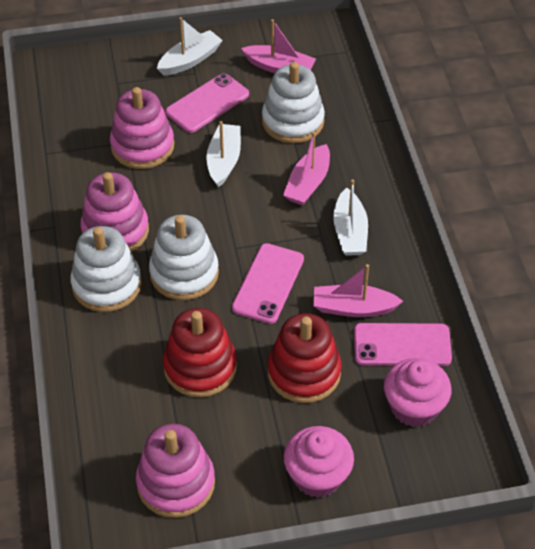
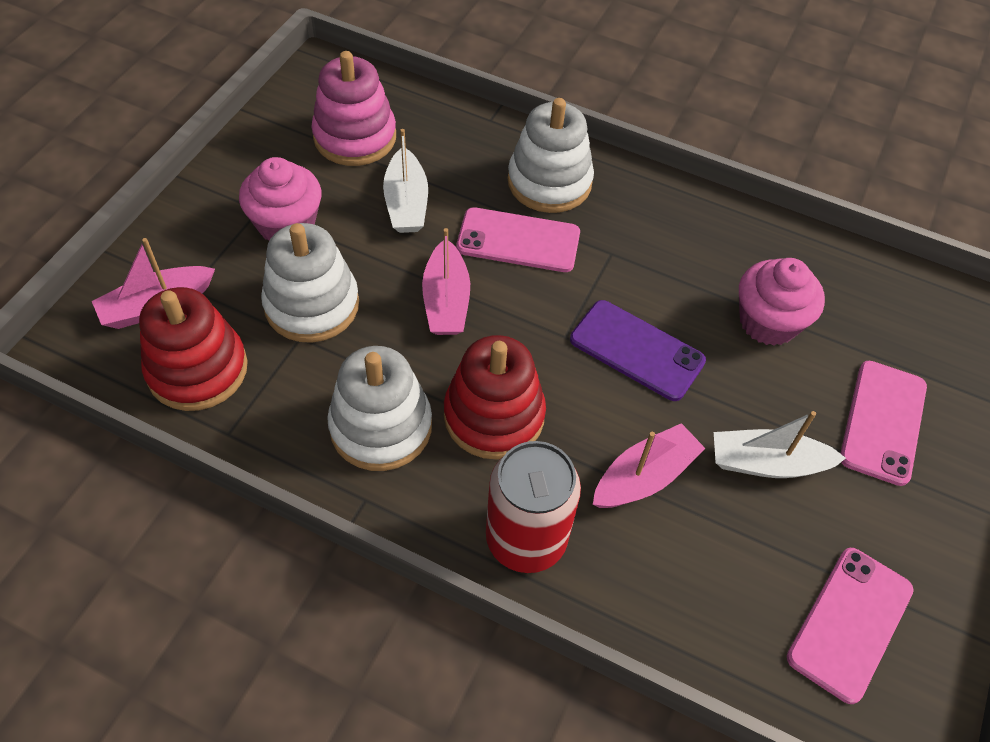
pink stacking toy: 3 -> 1
purple phone: 0 -> 1
red can: 0 -> 1
white boat: 3 -> 2

